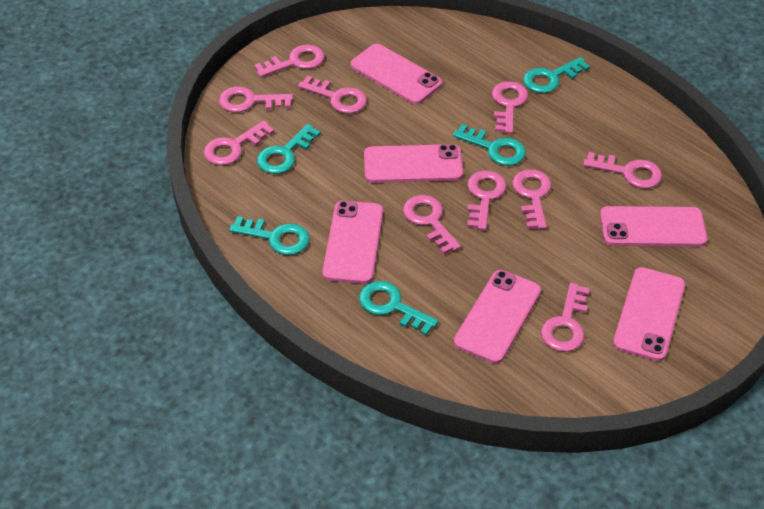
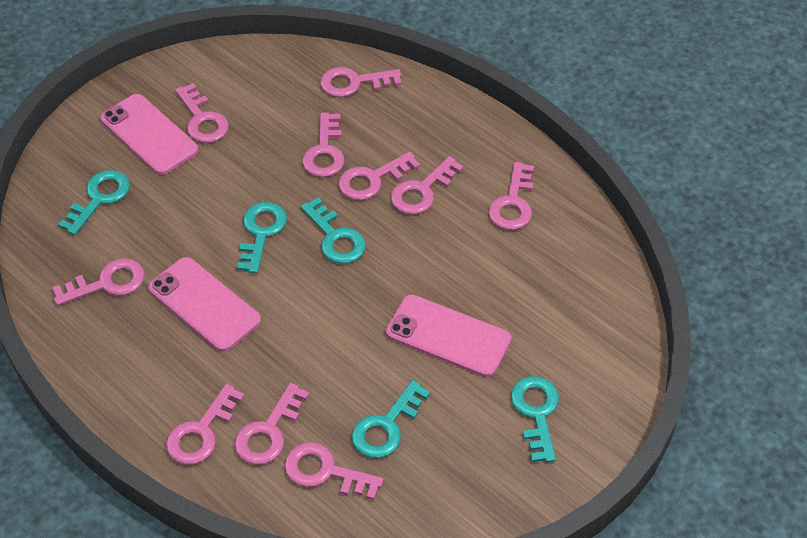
pink phone: 6 -> 3

